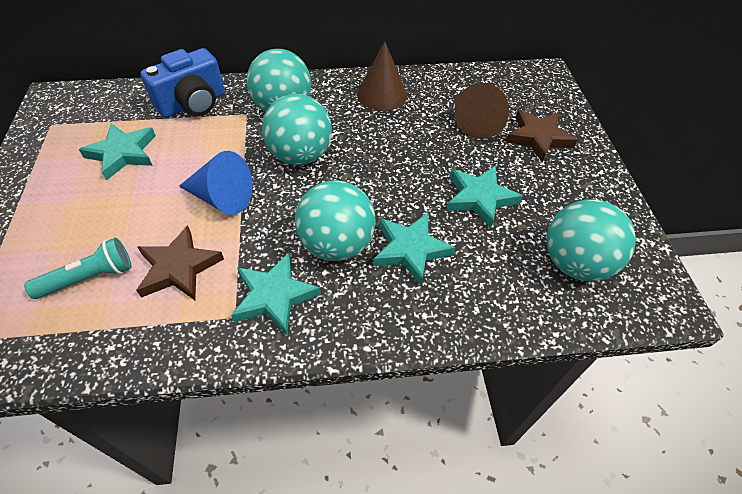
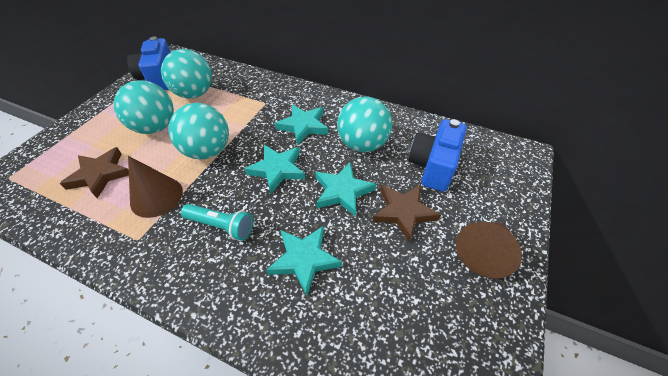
blue camera: 1 -> 2
blue cone: 1 -> 0

